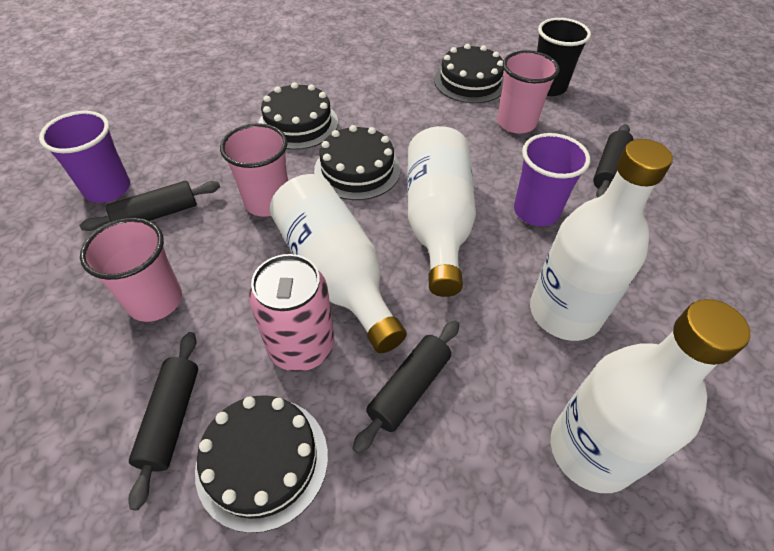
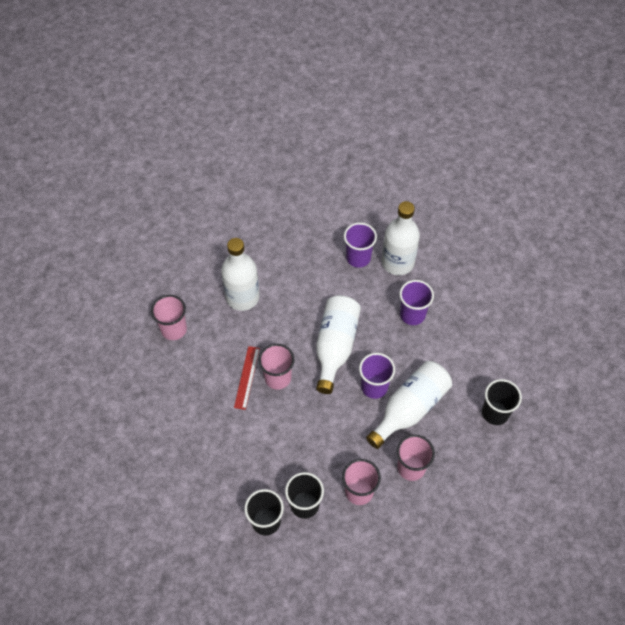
black cake: 4 -> 0
black cup: 1 -> 3
black rolling pin: 4 -> 0
pink can: 1 -> 0
pink cup: 3 -> 4
purple cup: 2 -> 3
red ruler: 0 -> 1

